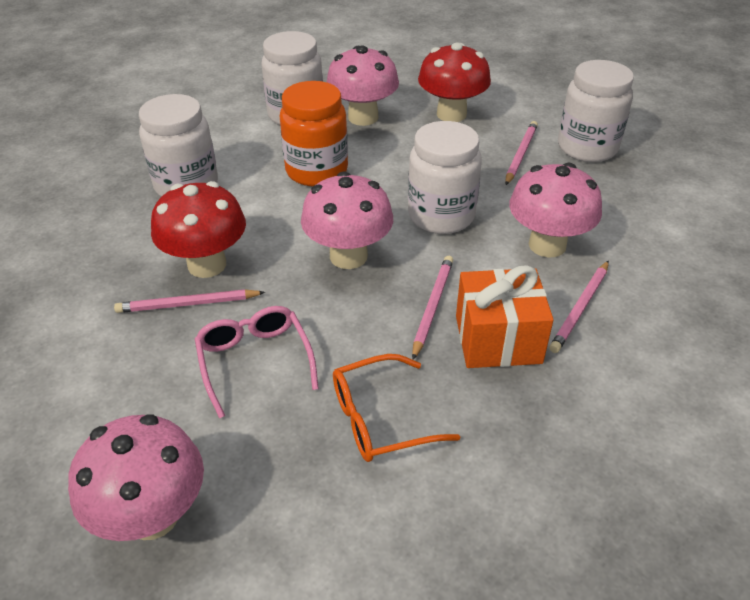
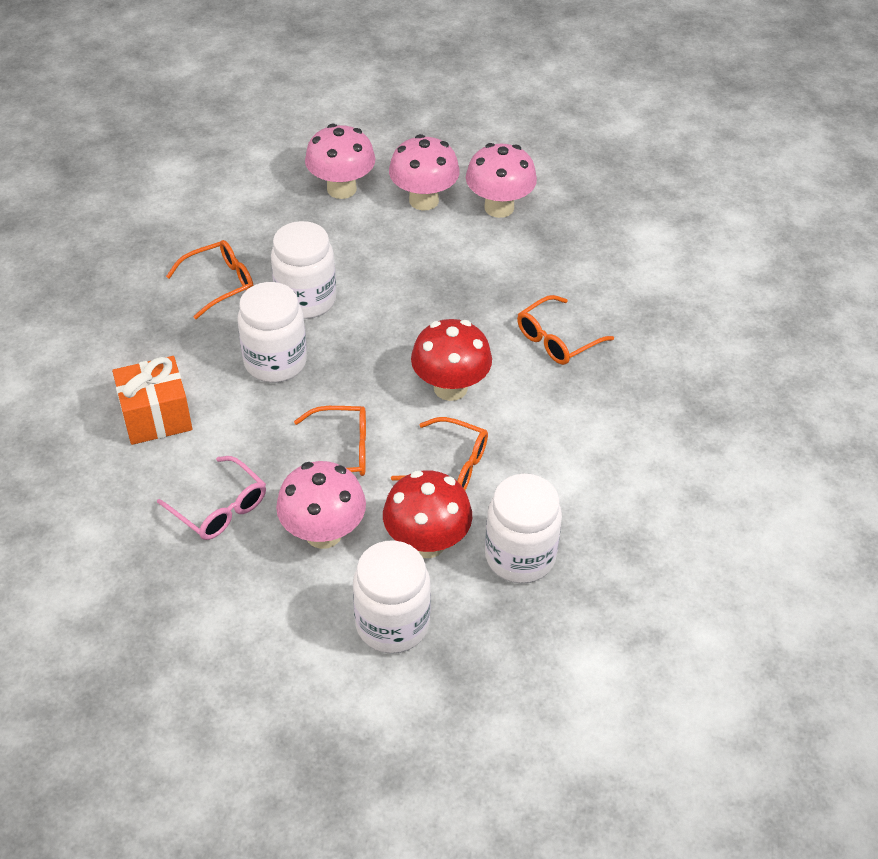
orange glasses: 1 -> 4
orange jar: 1 -> 0
pink pencil: 4 -> 0

